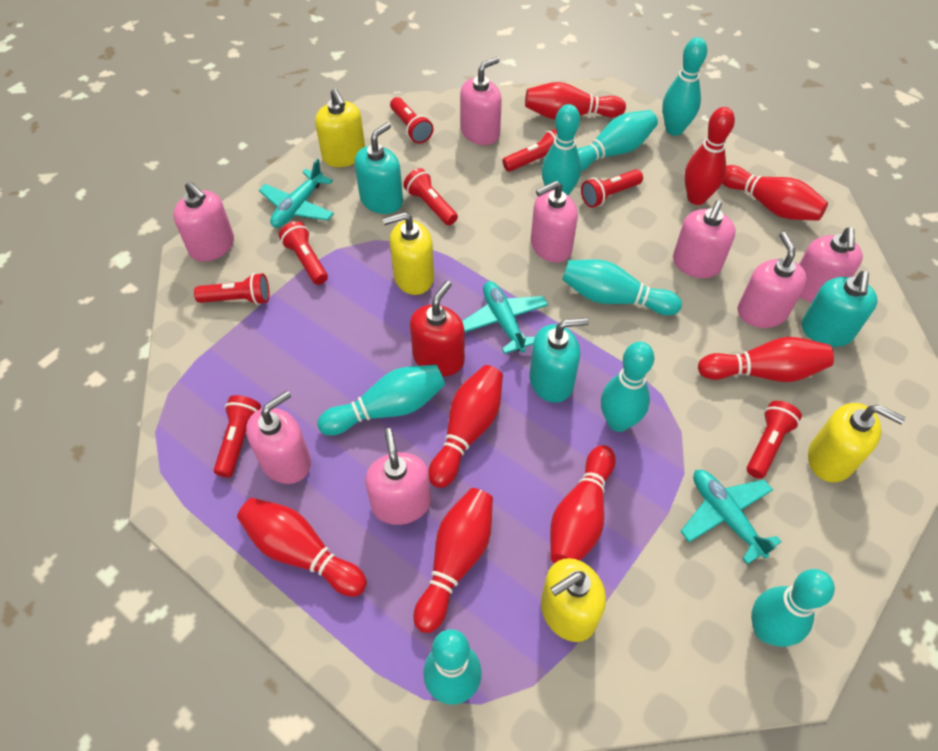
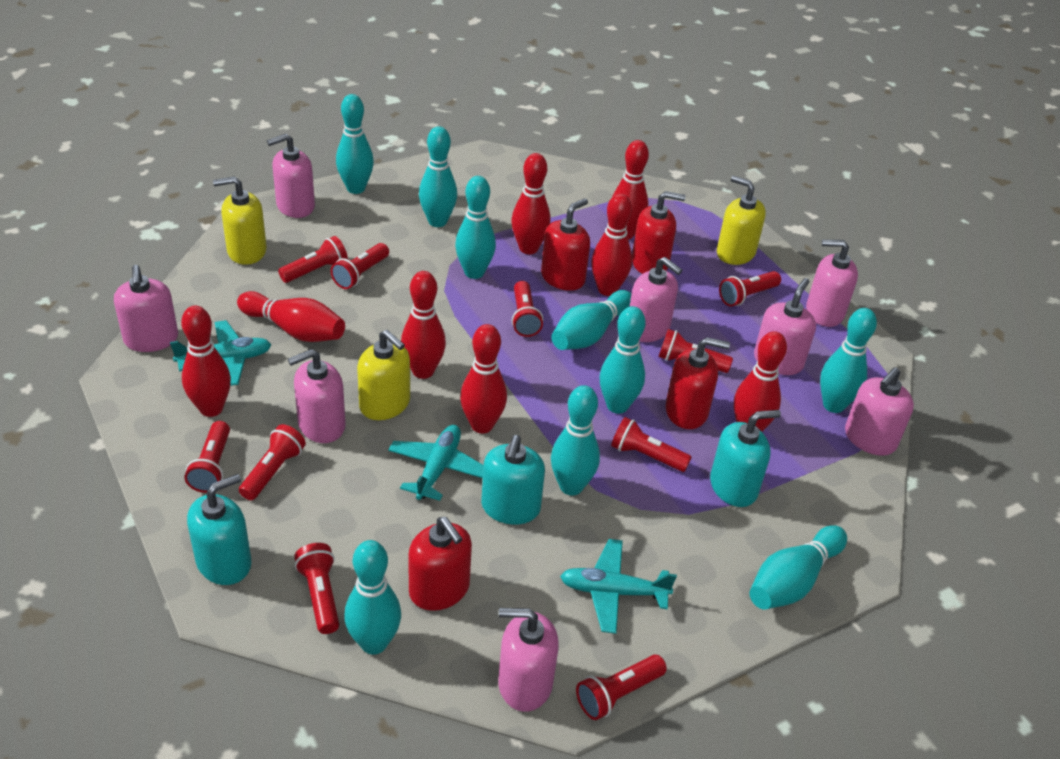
red flashlight: 8 -> 10
red soap dispenser: 1 -> 4
turquoise bowling pin: 8 -> 9
yellow soap dispenser: 4 -> 3

